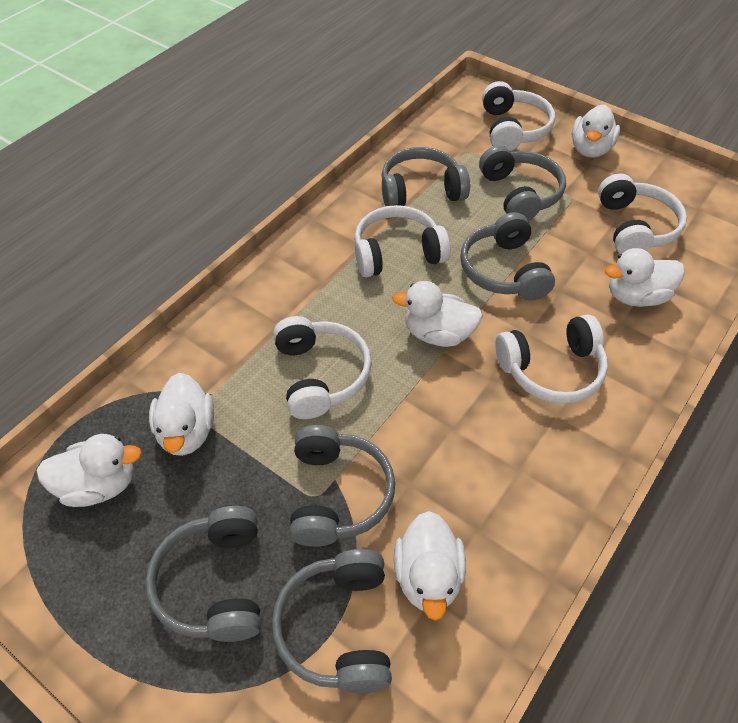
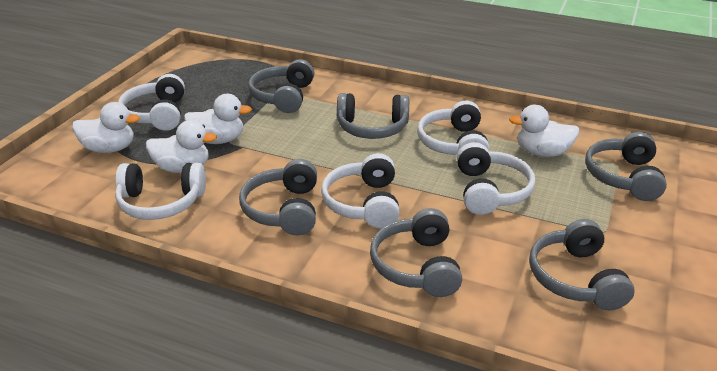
white duck: 6 -> 4

